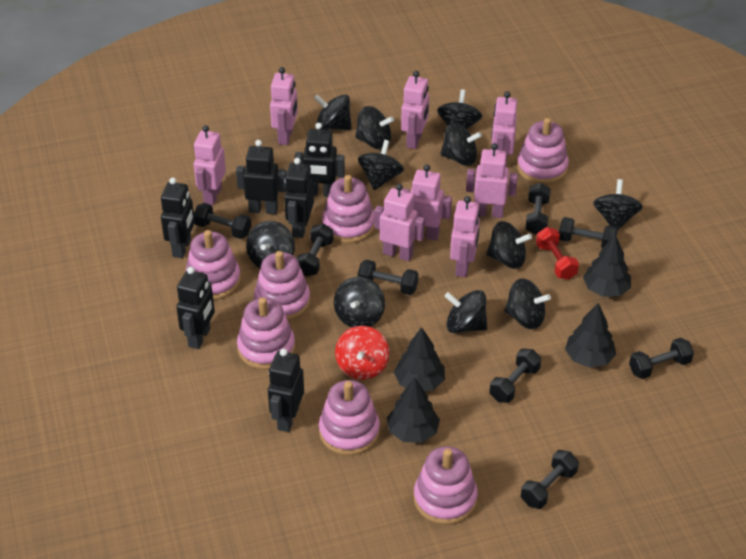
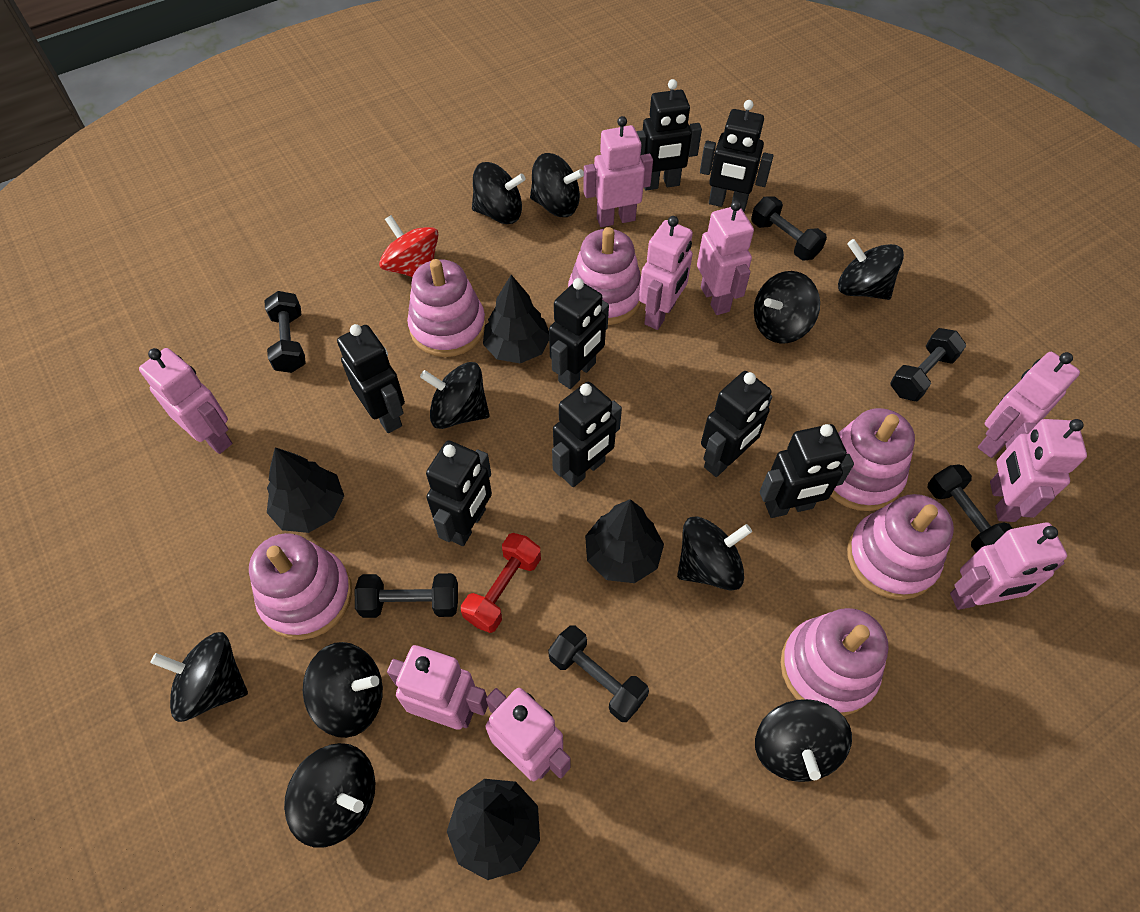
black dumbbell: 8 -> 6
black robot: 6 -> 8
black spinning top: 11 -> 10
pink robot: 8 -> 9
pink stacking toy: 7 -> 6

